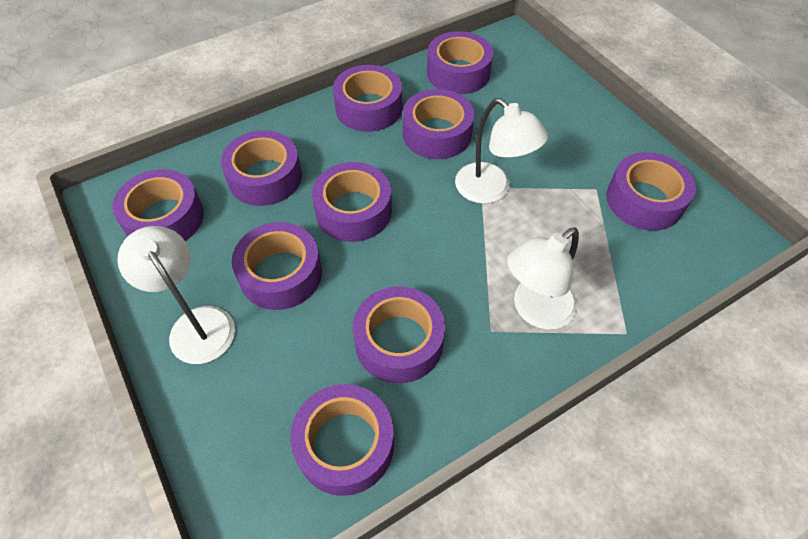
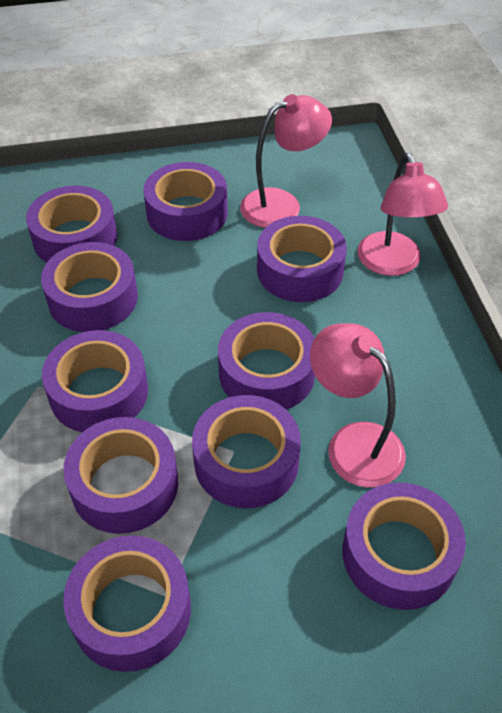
pink lamp: 0 -> 3
white lamp: 3 -> 0

